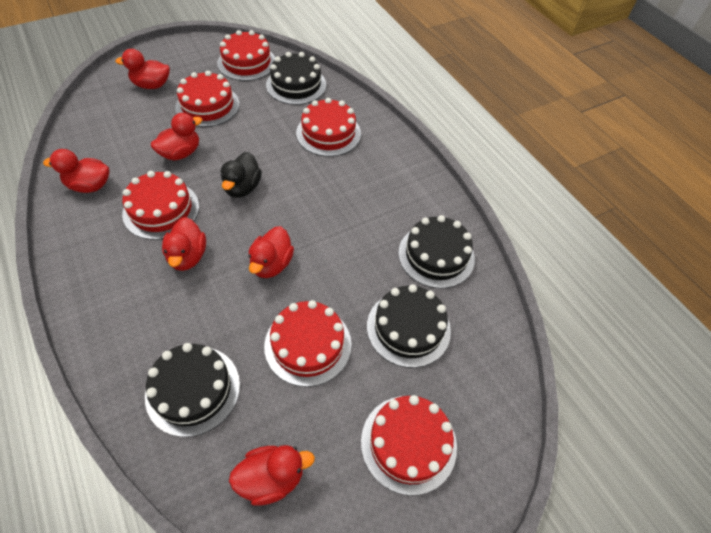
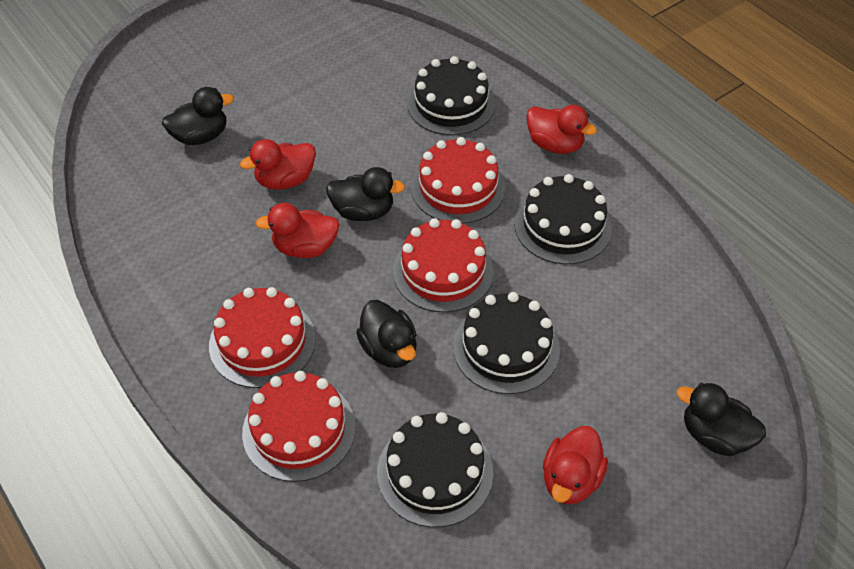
black duck: 1 -> 4
red cake: 6 -> 4
red duck: 6 -> 4

